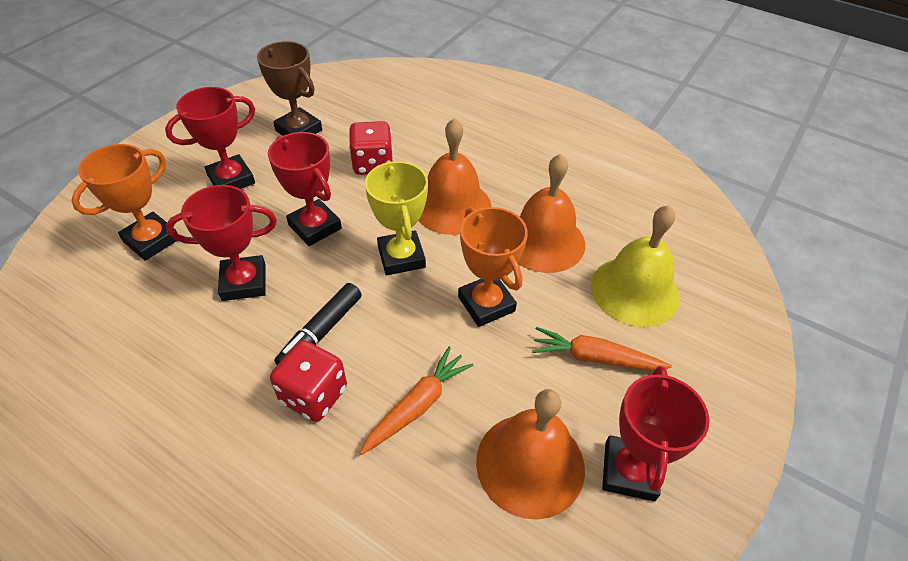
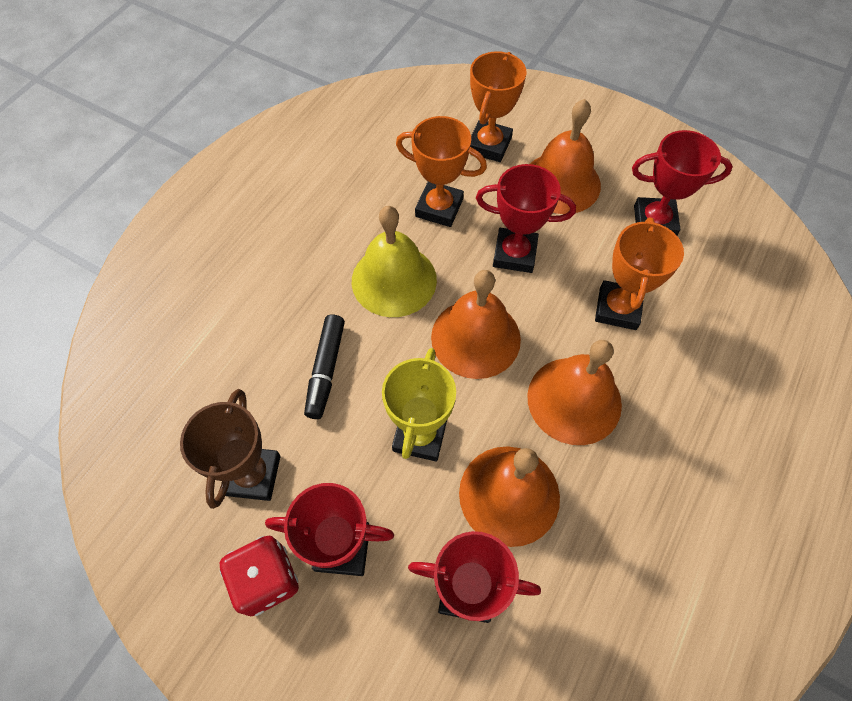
orange bell: 3 -> 4
orange carrot: 2 -> 0
orange trophy: 2 -> 3
red dice: 2 -> 1

